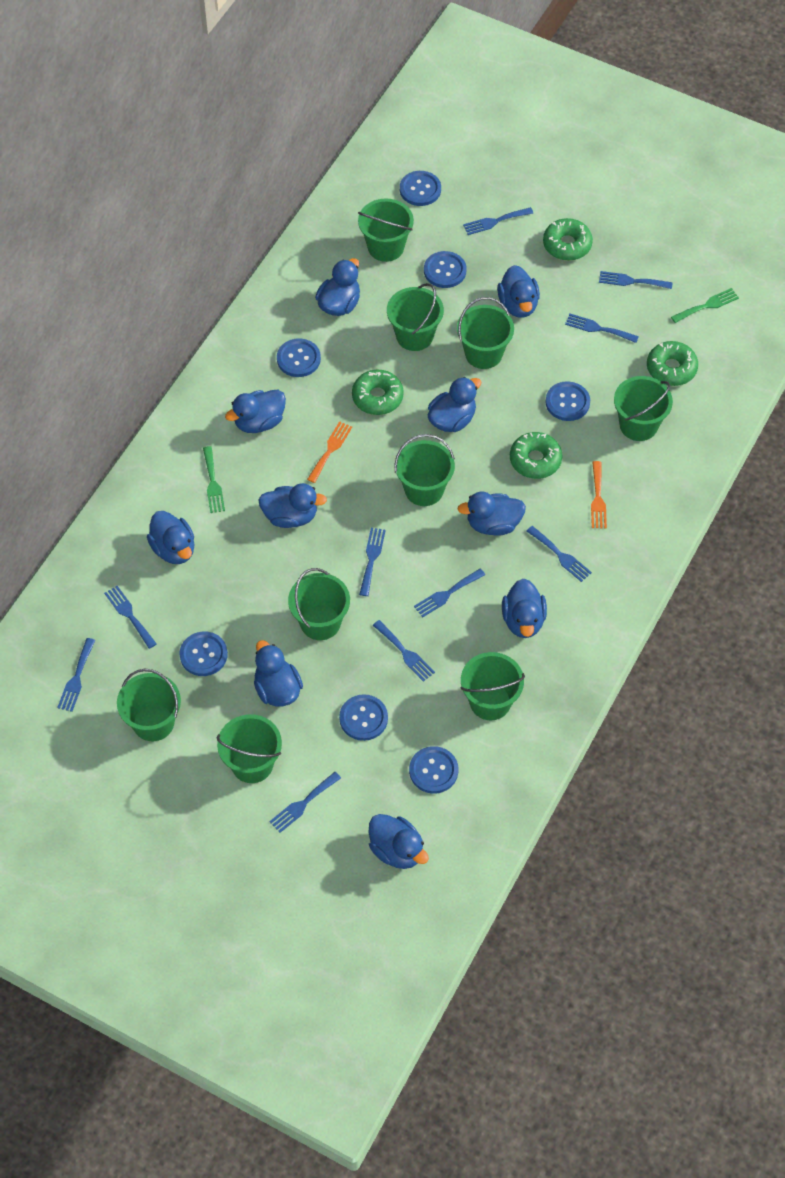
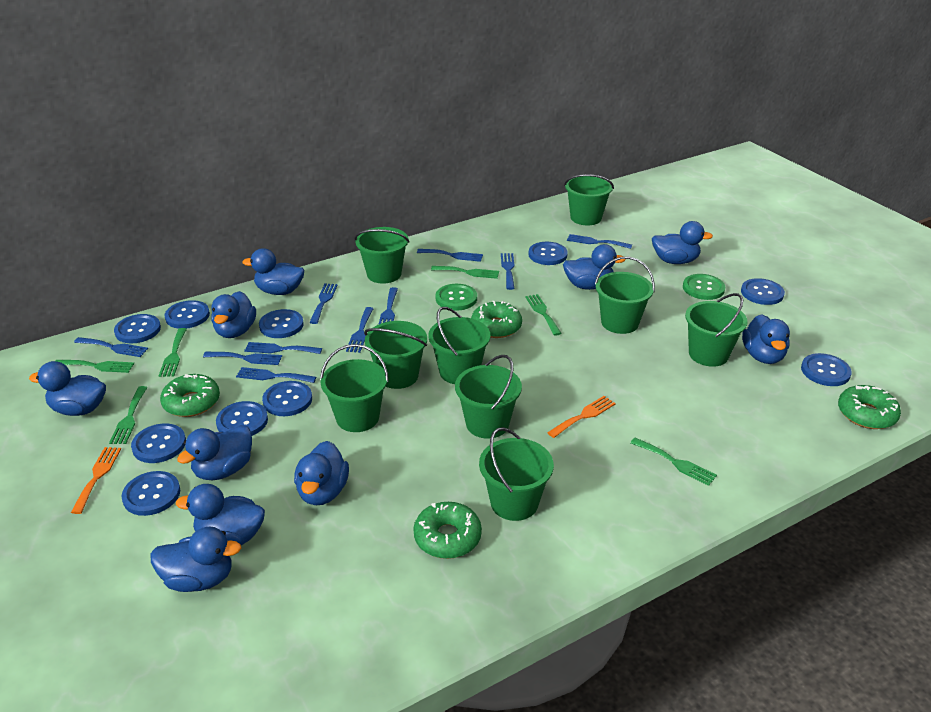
blue button: 7 -> 10
green button: 0 -> 2
green fork: 2 -> 6

